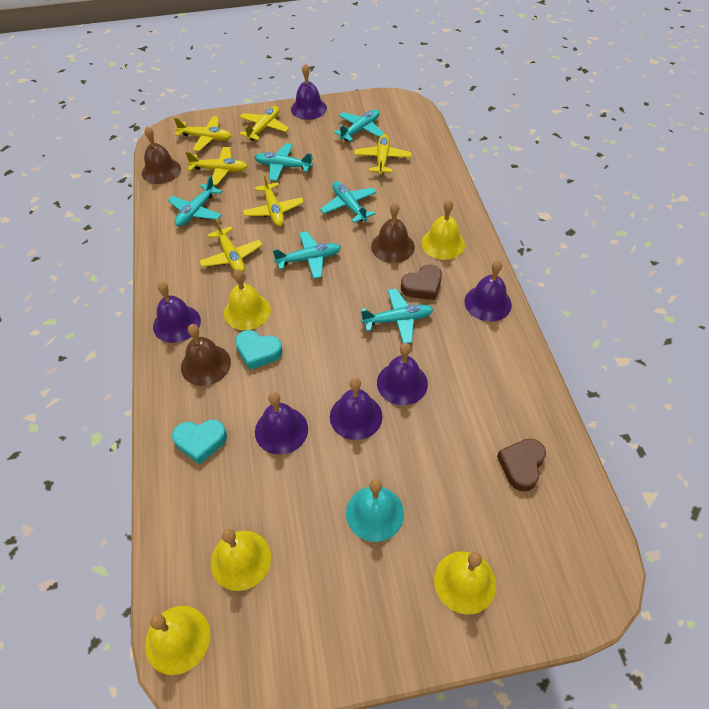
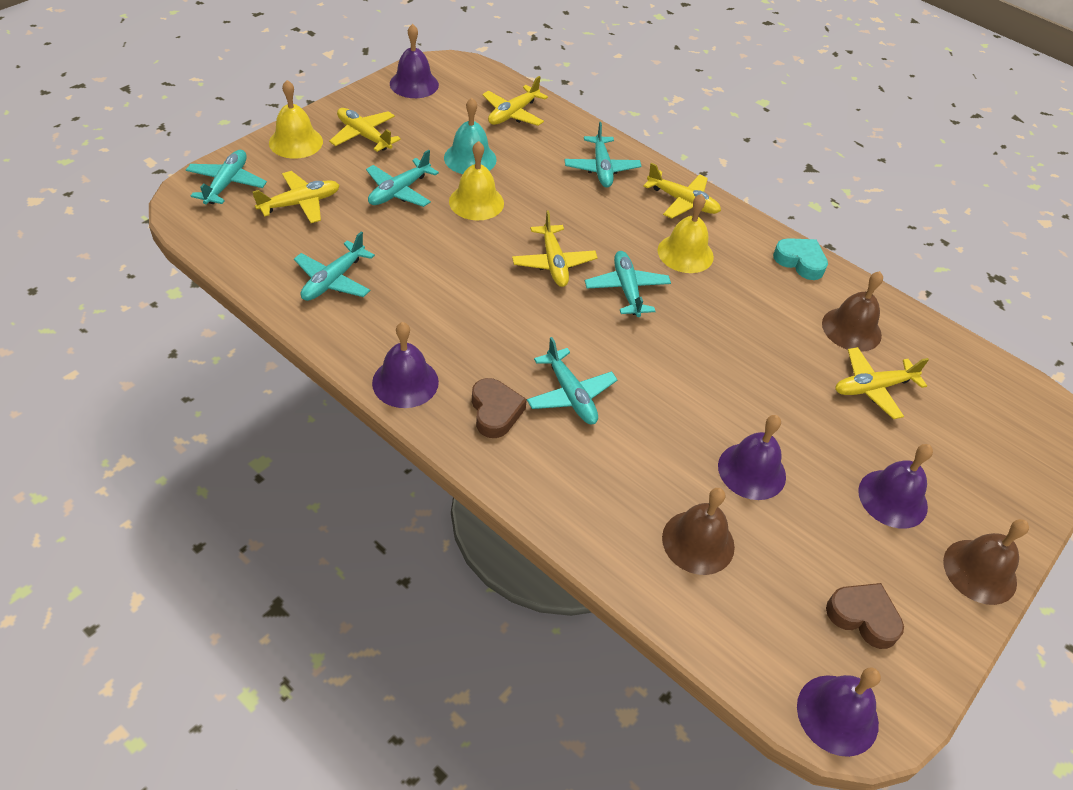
purple bell: 6 -> 5
turquoise heart: 2 -> 1
yellow bell: 5 -> 3

